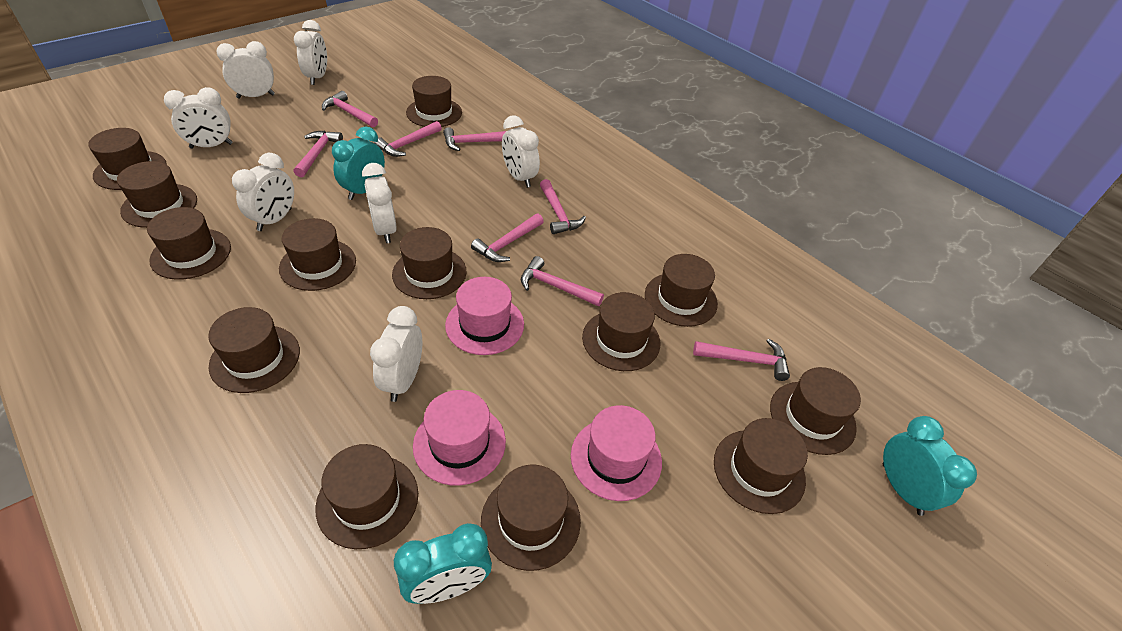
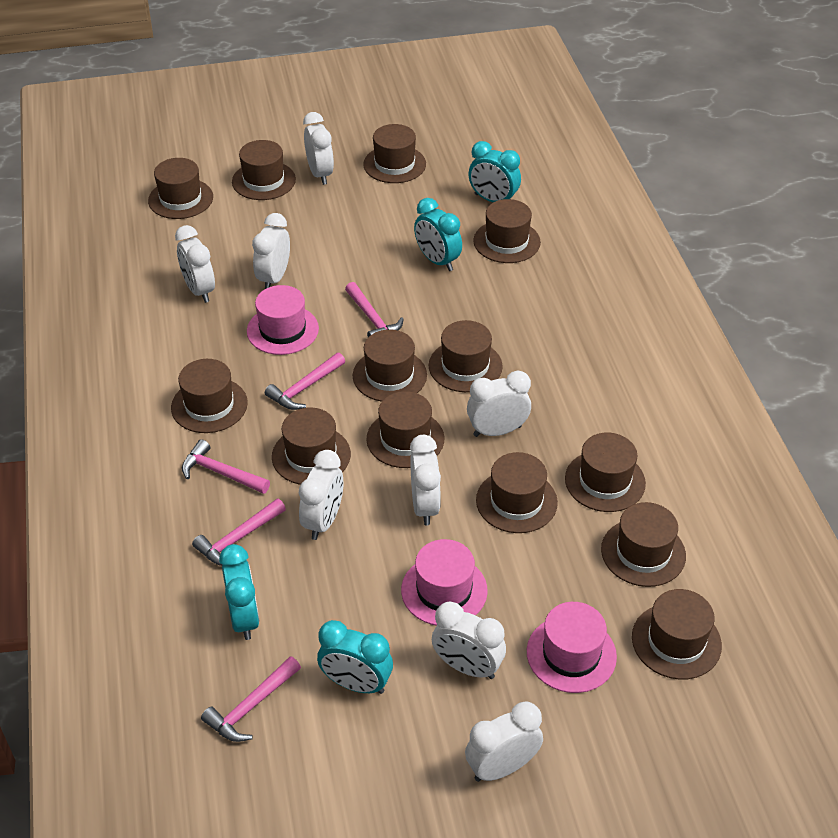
pink hammer: 8 -> 5
turquoise clock: 3 -> 4
white clock: 7 -> 8

